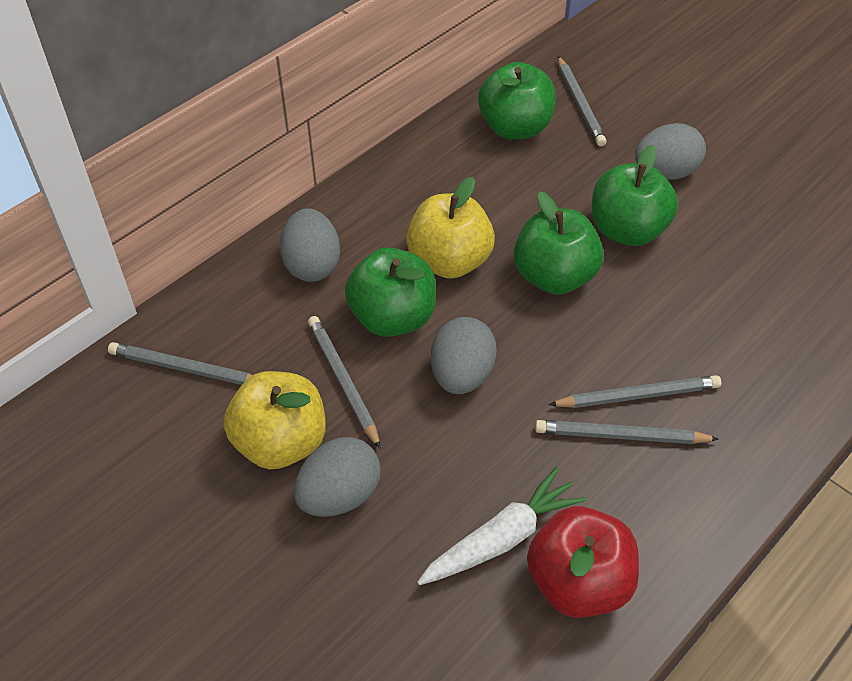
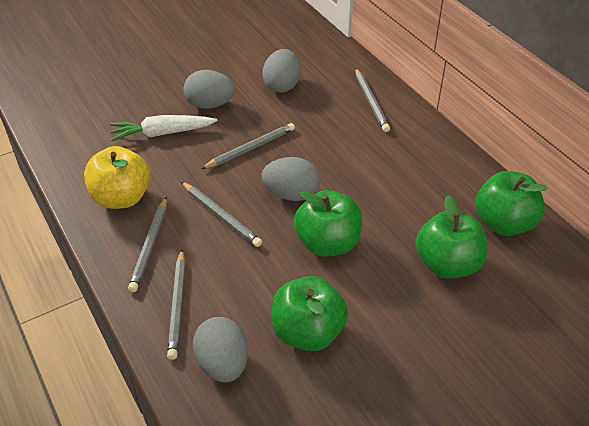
red apple: 1 -> 0
yellow apple: 2 -> 1

